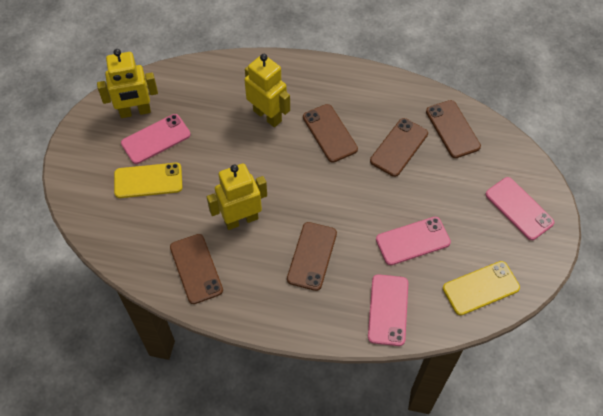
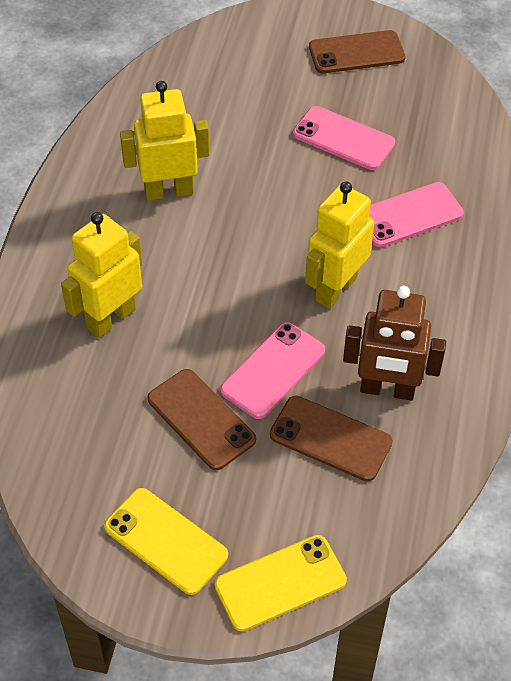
brown phone: 5 -> 3
brown robot: 0 -> 1
pink phone: 4 -> 3

